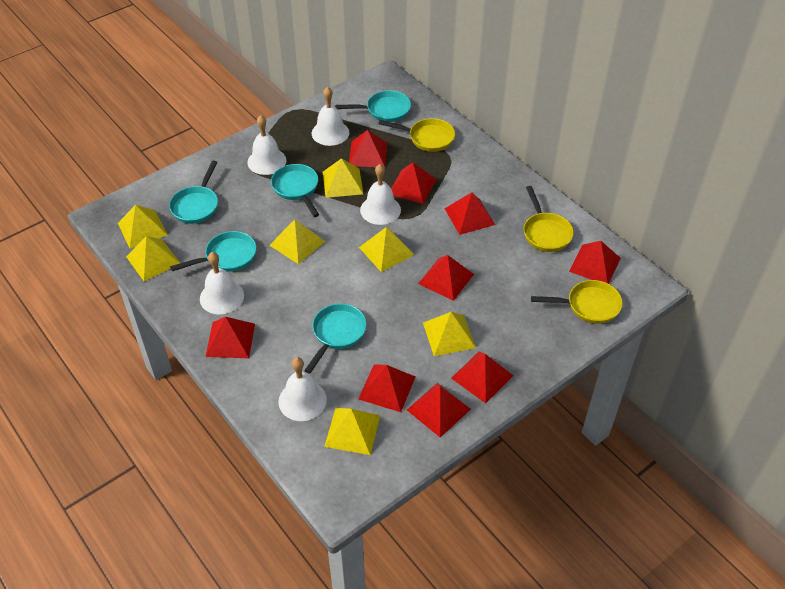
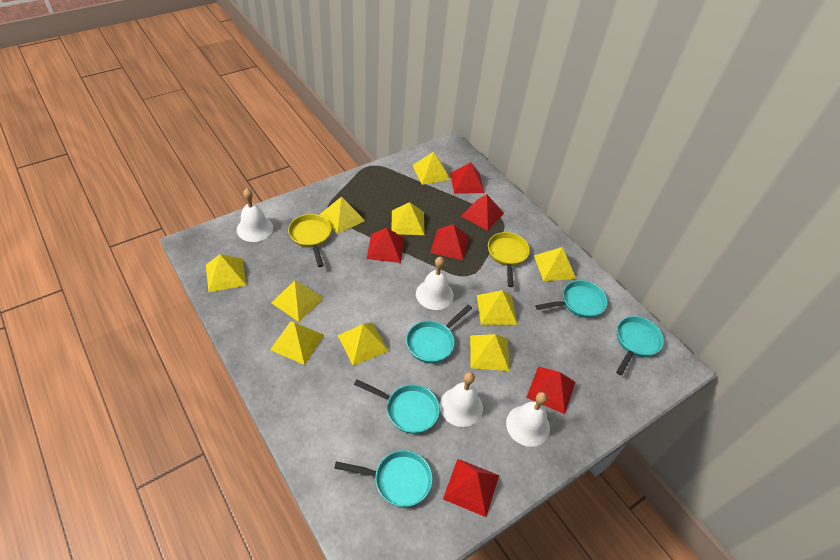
red pyramid: 9 -> 6
white bell: 5 -> 4
yellow pan: 3 -> 2
yellow pyramid: 7 -> 10

